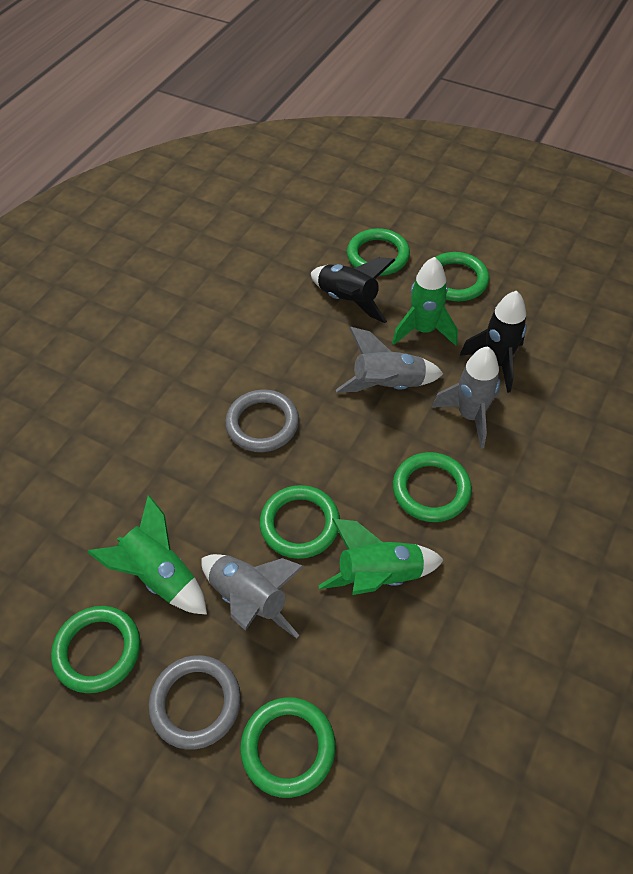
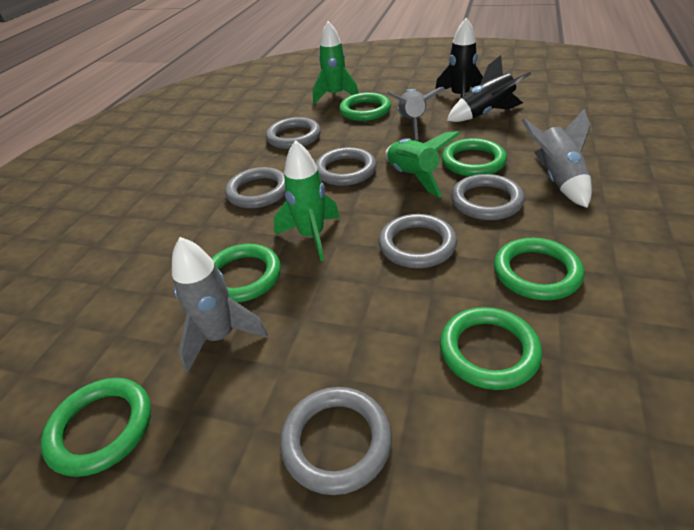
grey ring: 2 -> 6

